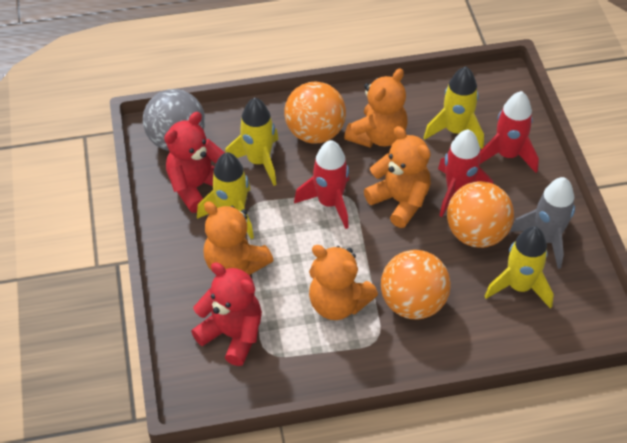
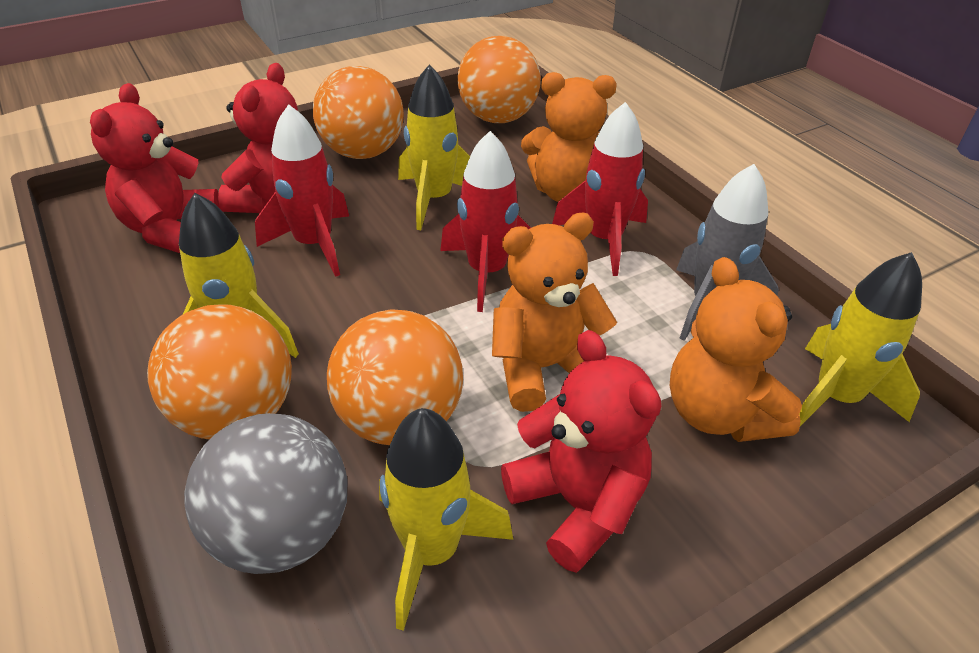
orange ball: 3 -> 4
orange teddy bear: 4 -> 3
red teddy bear: 2 -> 3

